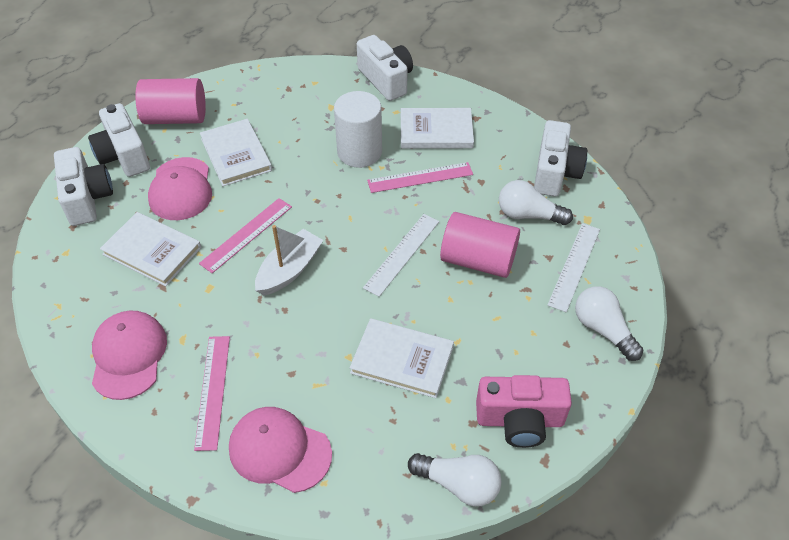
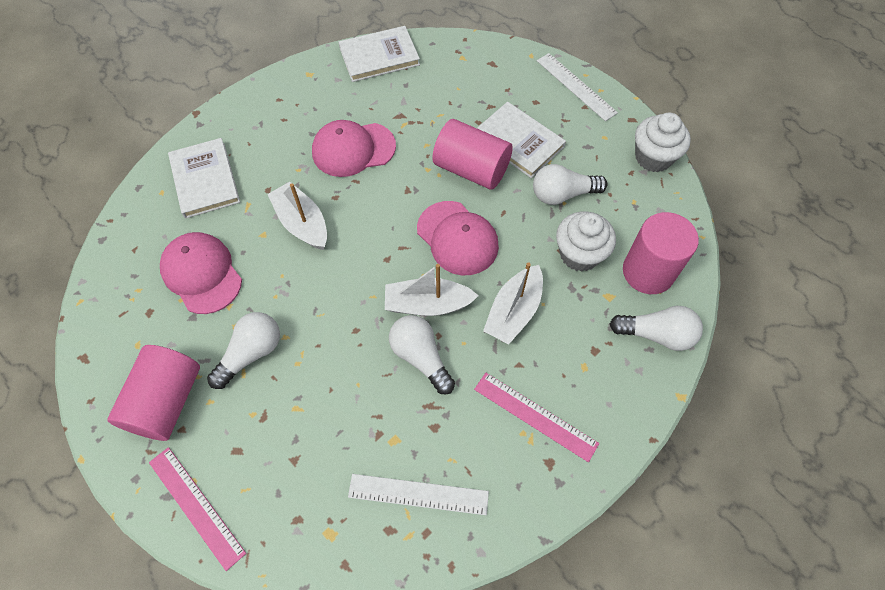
pink camera: 1 -> 0
pink cylinder: 2 -> 3
pink ruler: 3 -> 2
white boat: 1 -> 3
white book: 4 -> 3
white camera: 4 -> 0
white cupcake: 0 -> 2
white cylinder: 1 -> 0
white light bulb: 3 -> 4

